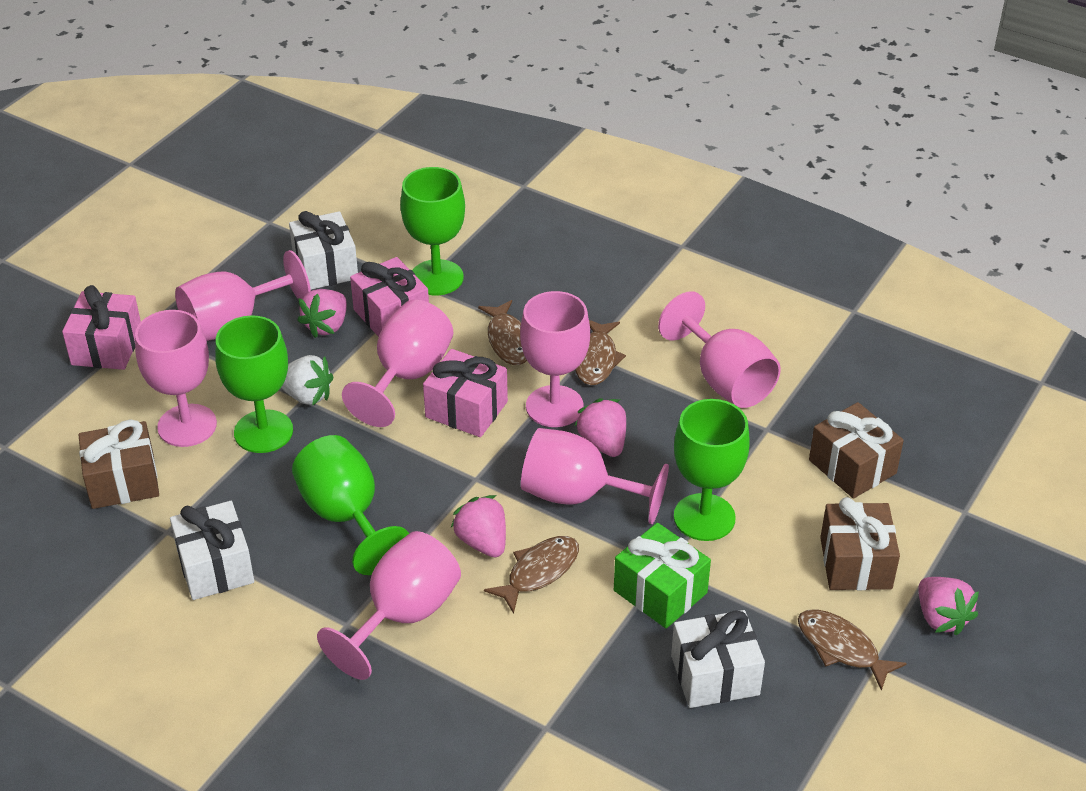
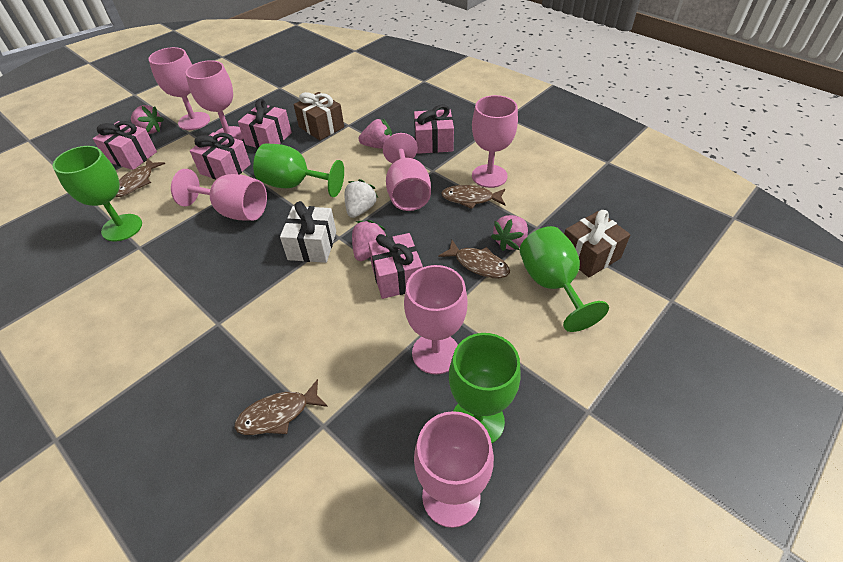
brown gift: 3 -> 2
green gift: 1 -> 0
pink gift: 3 -> 5
white gift: 3 -> 1

